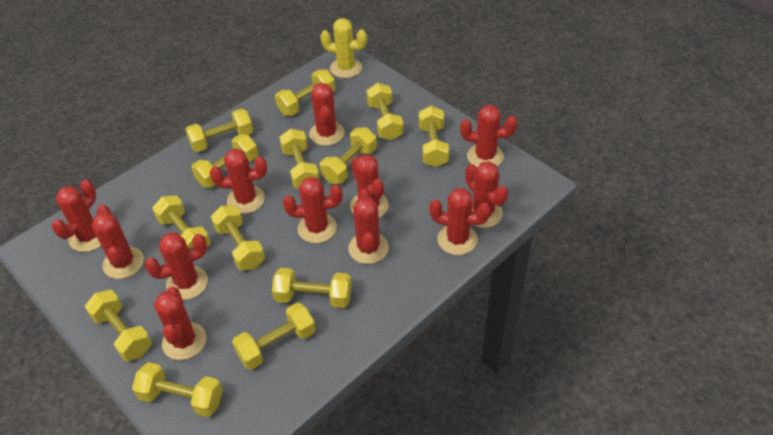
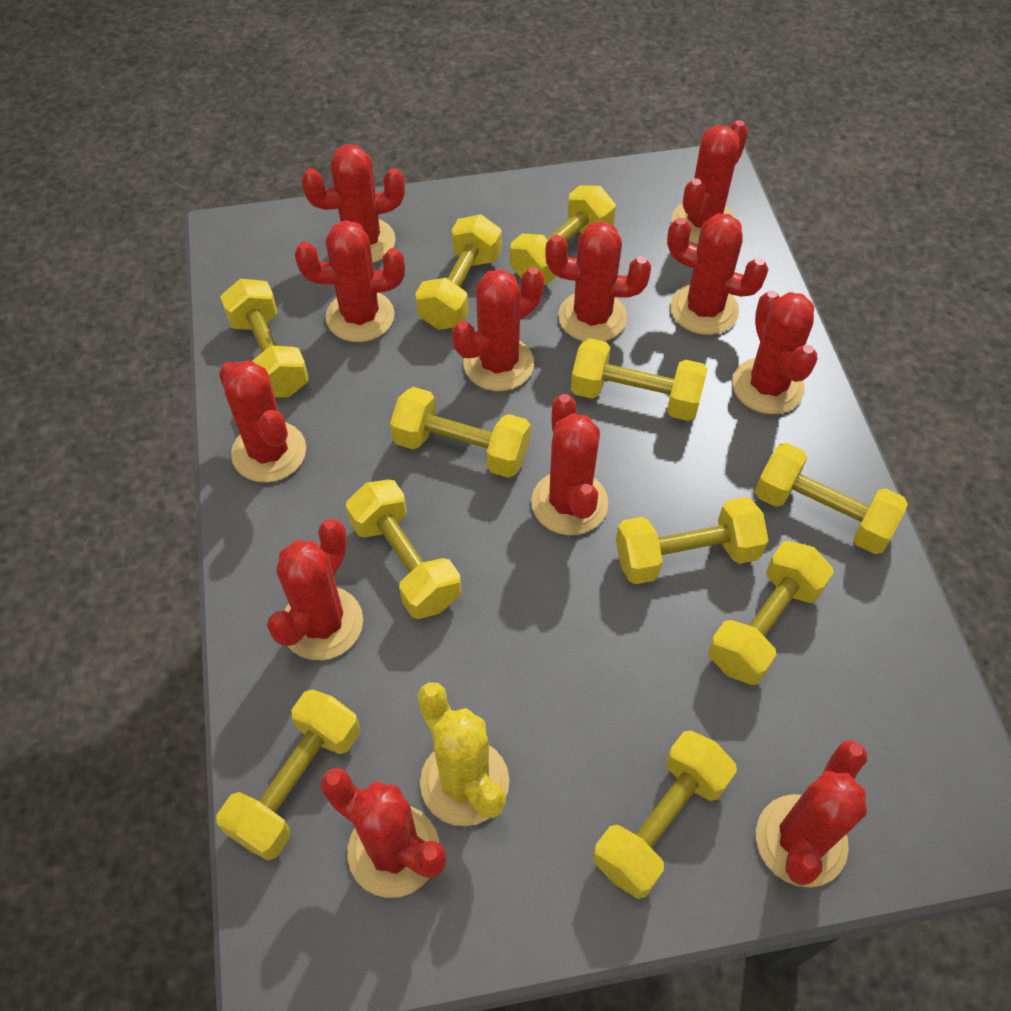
yellow dumbbell: 13 -> 11

